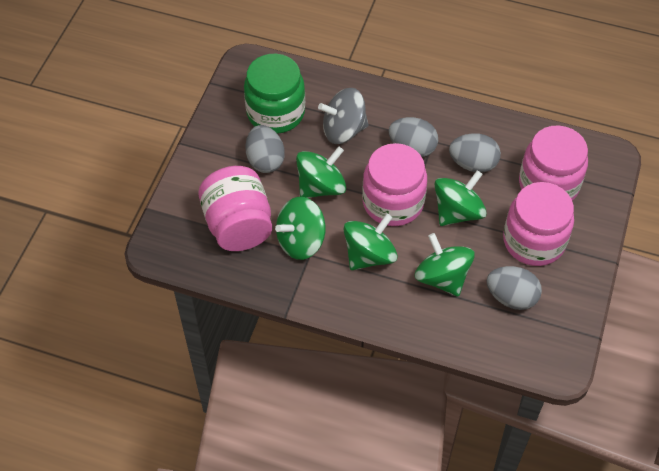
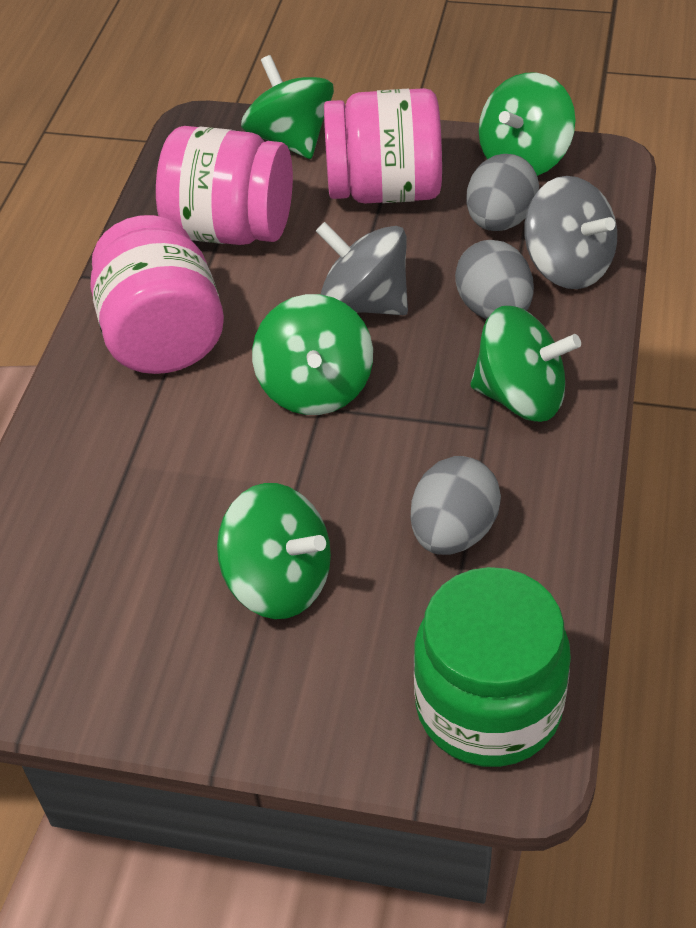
grey egg: 4 -> 3
grey spinning top: 1 -> 2
pink jar: 4 -> 3

